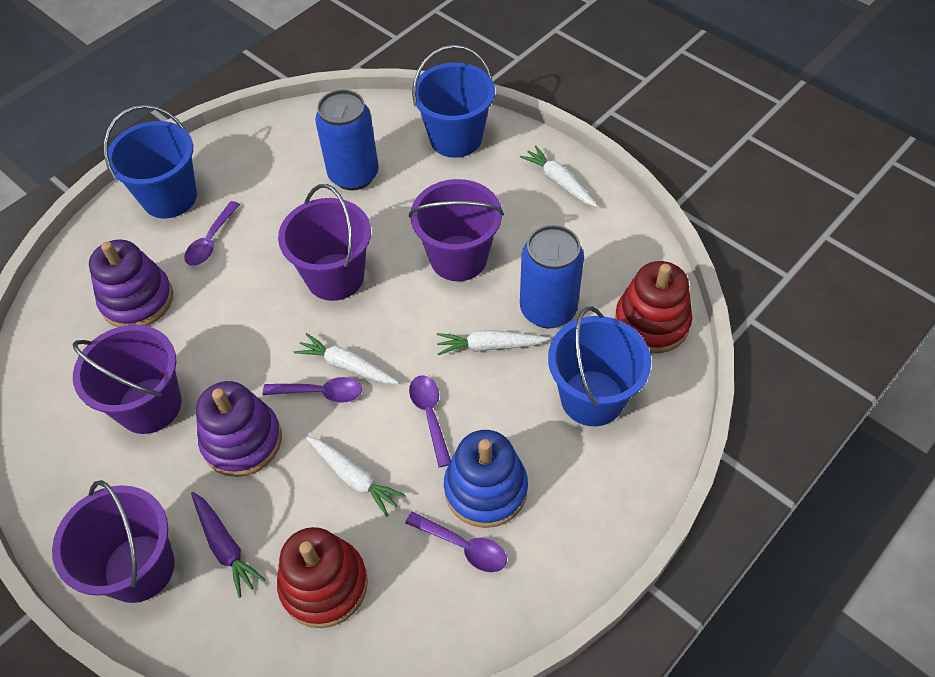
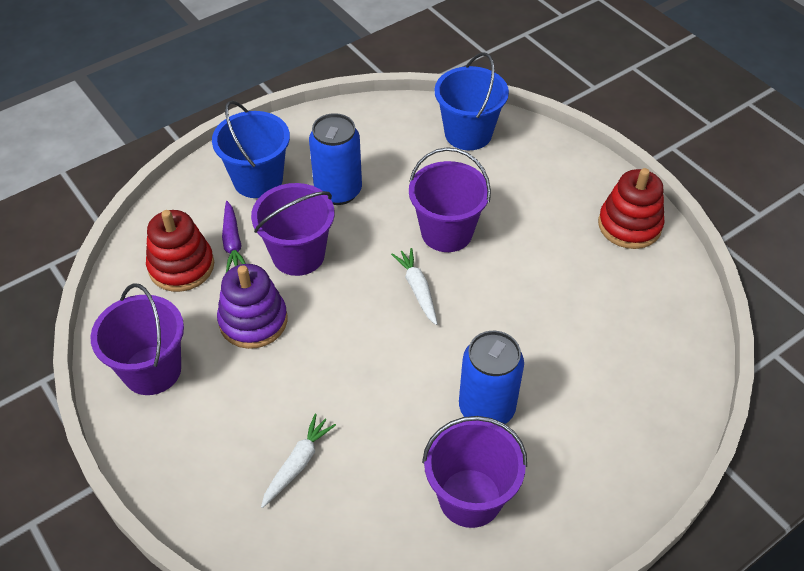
blue bucket: 3 -> 2
blue stacking toy: 1 -> 0
purple spoon: 4 -> 0
purple stacking toy: 2 -> 1
white carrot: 4 -> 2

